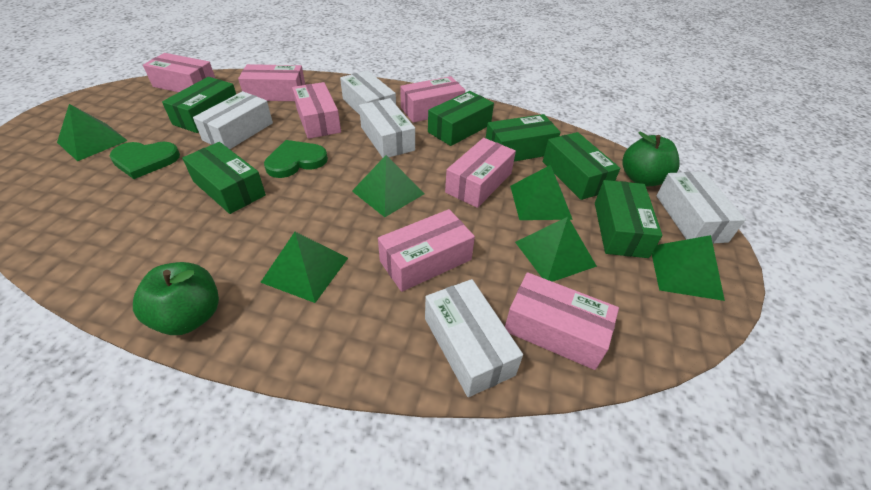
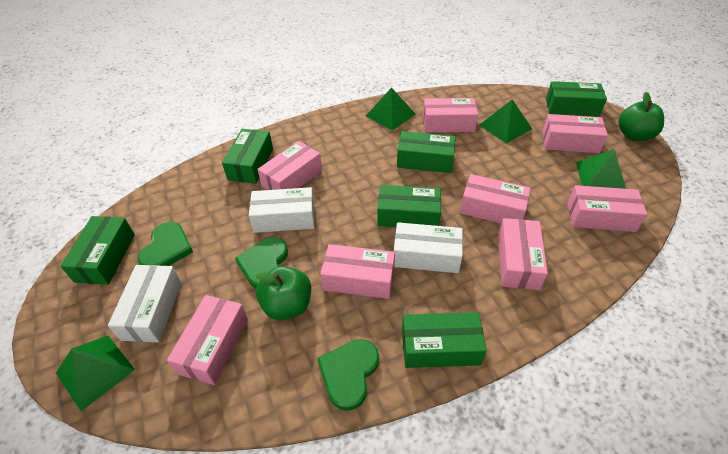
green heart: 2 -> 3
green pyramid: 6 -> 4
pink box: 7 -> 8
white box: 5 -> 3

